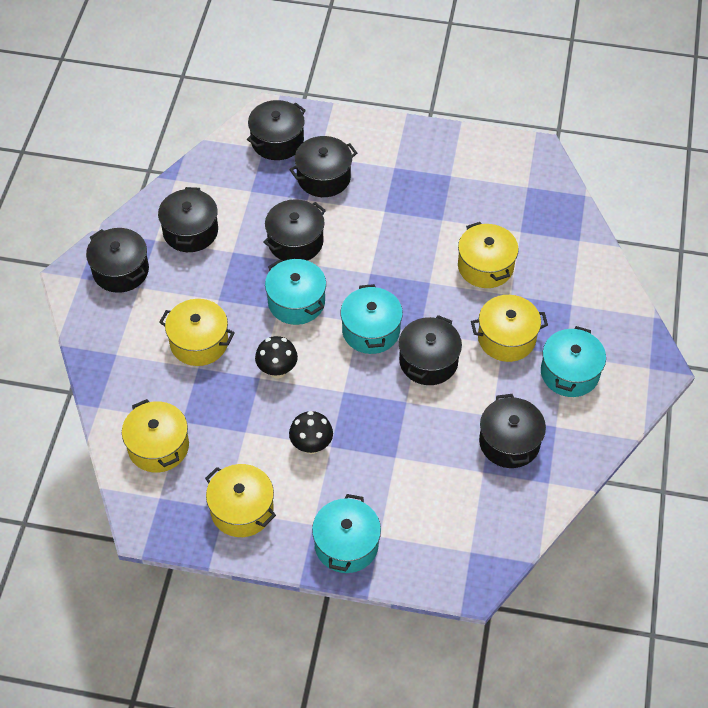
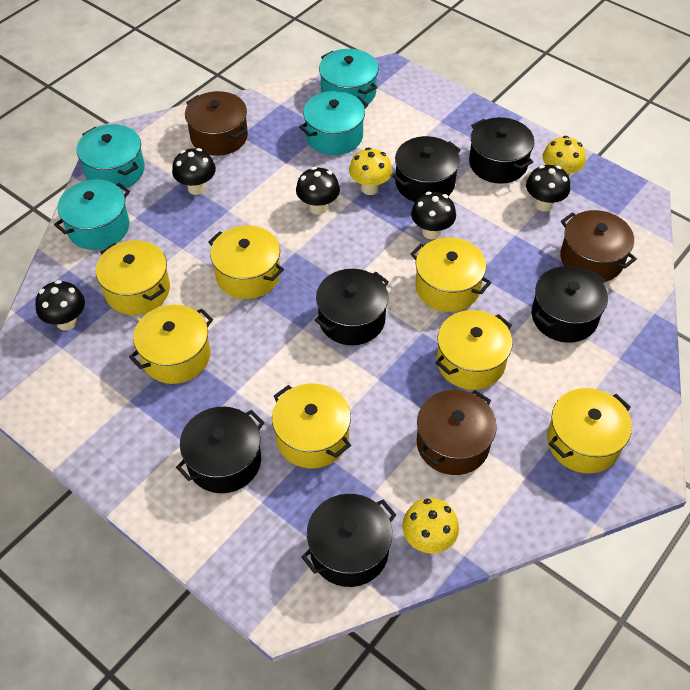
black mushroom: 2 -> 5
black pot: 7 -> 6
brown pot: 0 -> 3
yellow mushroom: 0 -> 3
yellow pot: 5 -> 7

